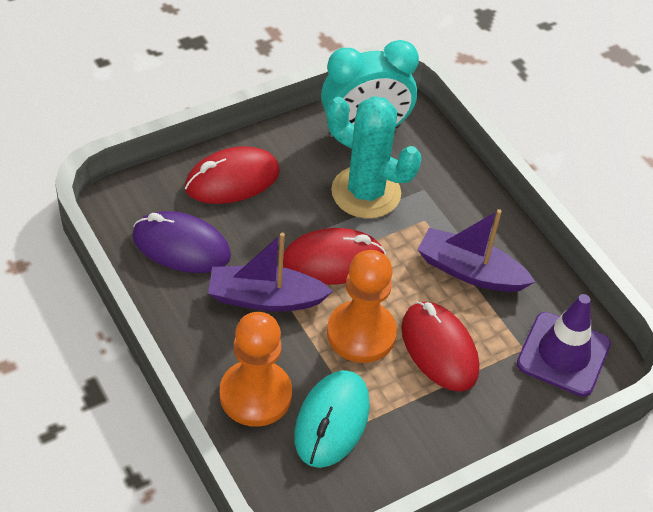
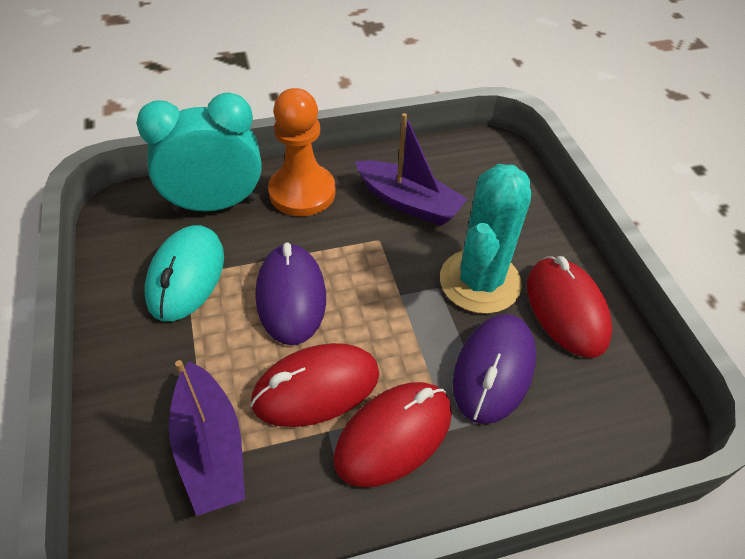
orange pawn: 2 -> 1
purple mouse: 1 -> 2
purple traffic cone: 1 -> 0

